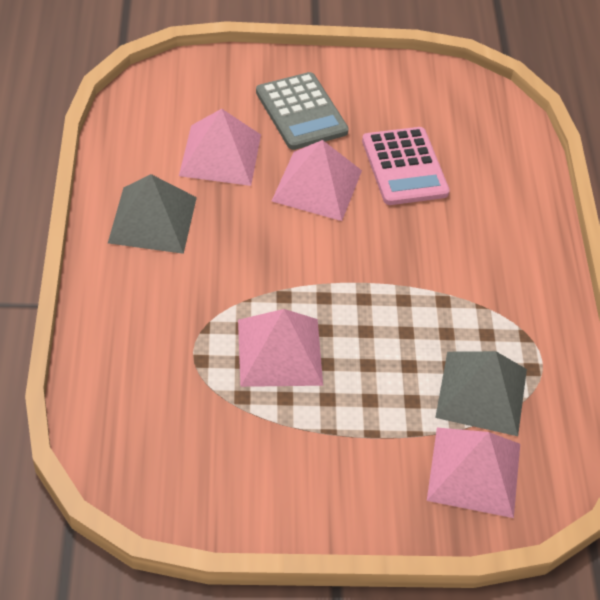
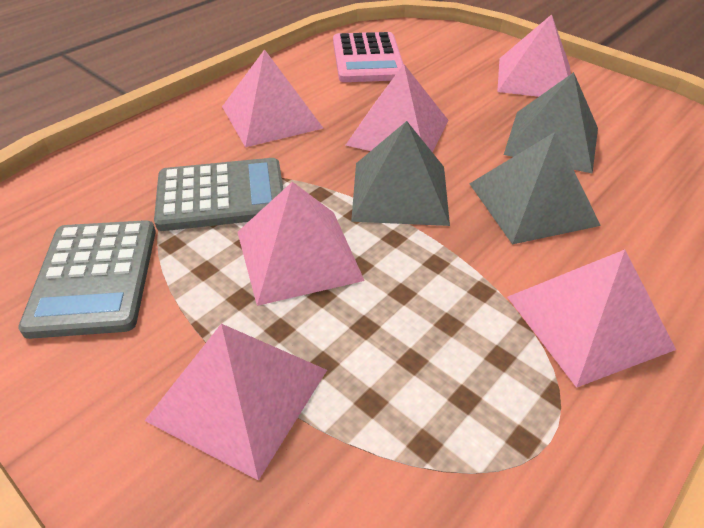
grey calculator: 1 -> 2
grey pyramid: 2 -> 3
pink pyramid: 4 -> 6

